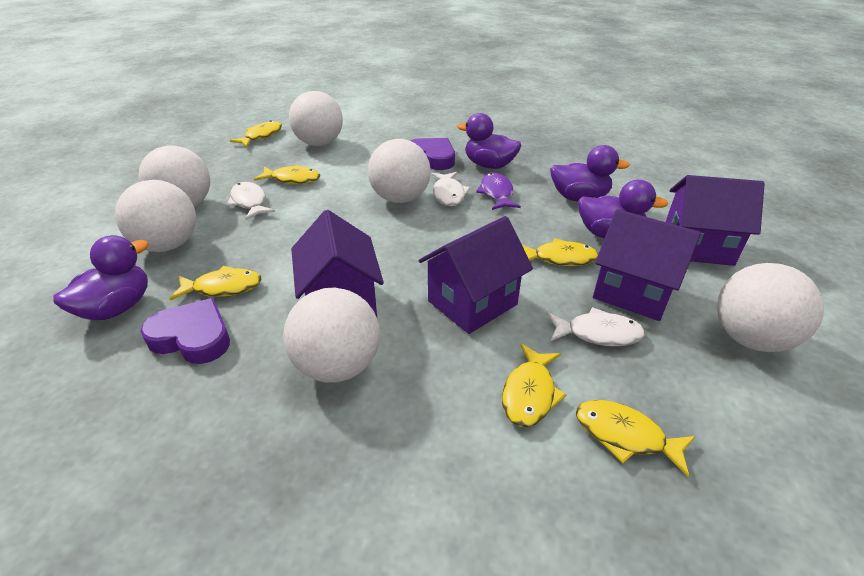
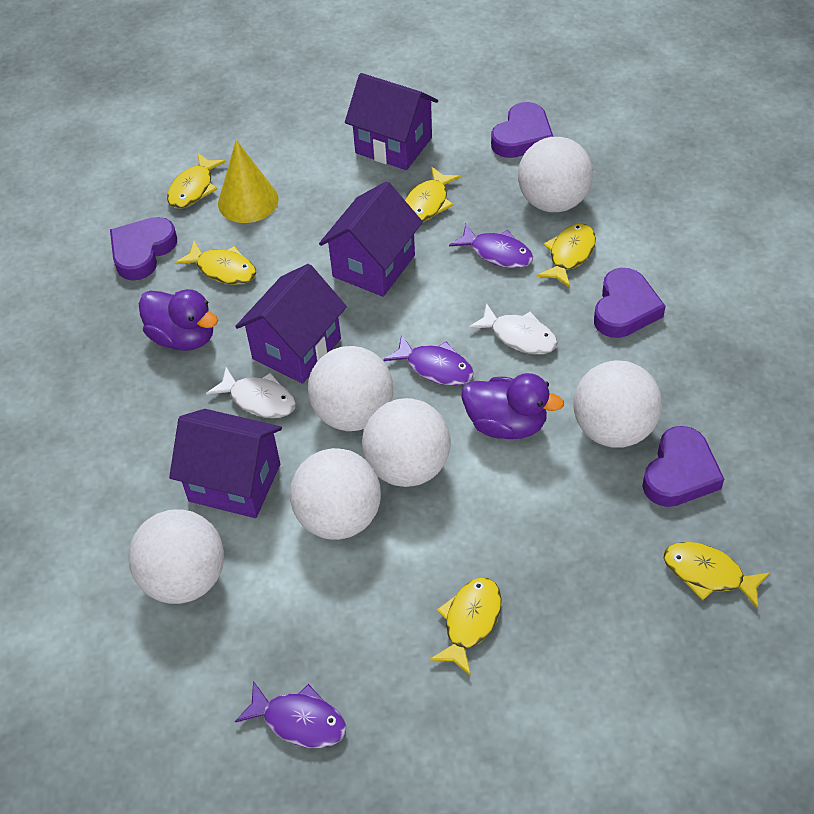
purple duck: 4 -> 2
purple fish: 1 -> 3
purple heart: 2 -> 4
white fish: 3 -> 2
yellow cone: 0 -> 1

